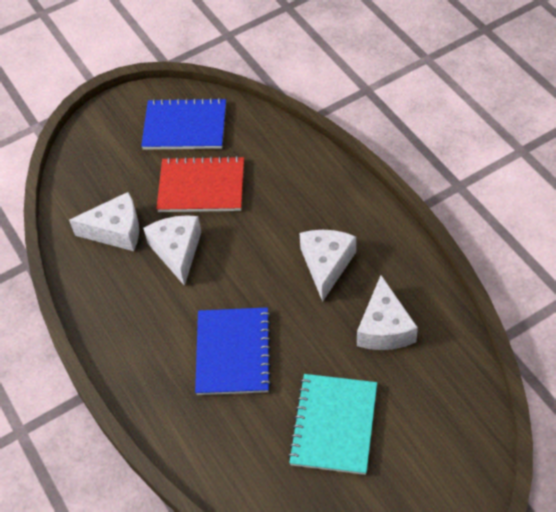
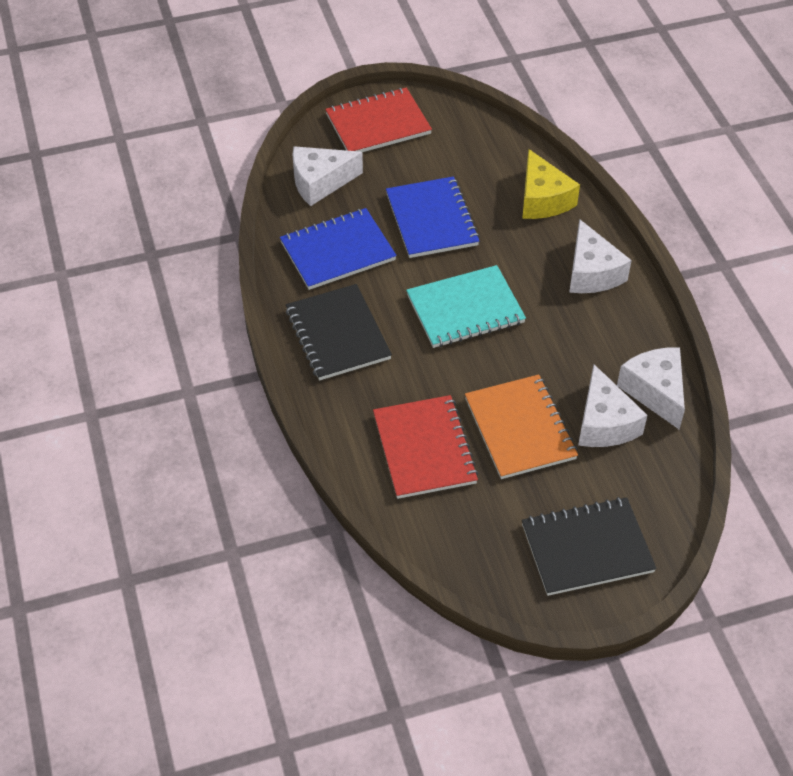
black notebook: 0 -> 2
orange notebook: 0 -> 1
red notebook: 1 -> 2
yellow cheese: 0 -> 1

